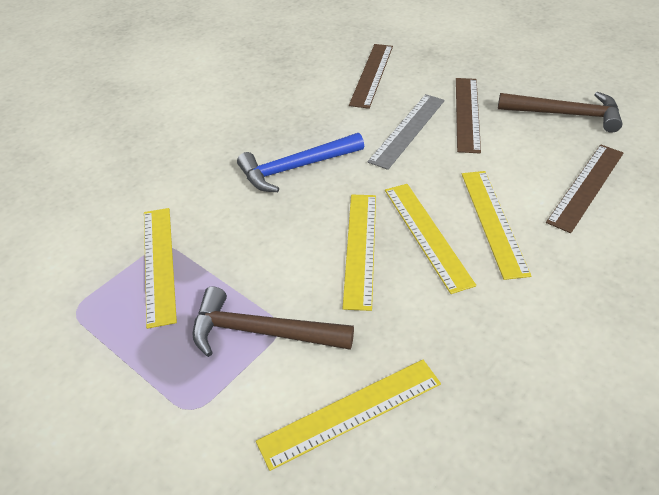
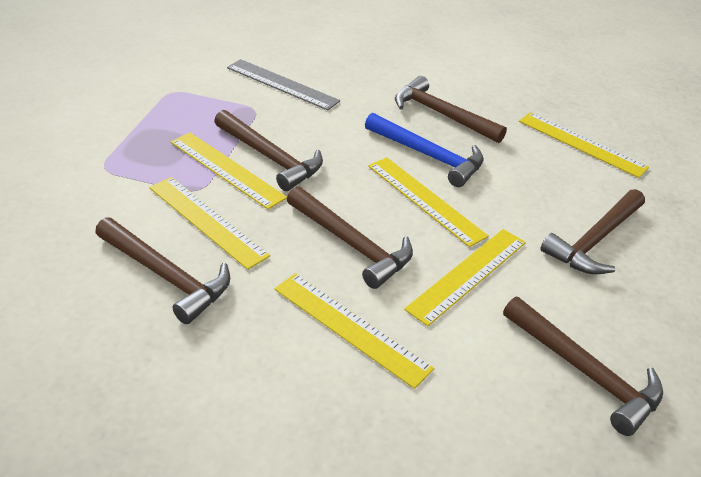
brown hammer: 2 -> 6
brown ruler: 3 -> 0
yellow ruler: 5 -> 6

